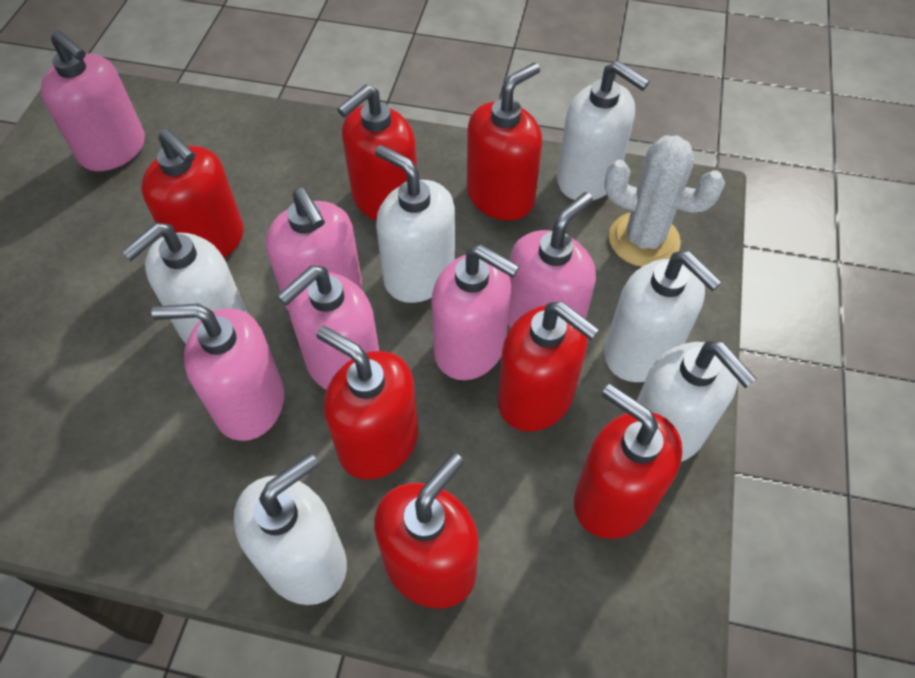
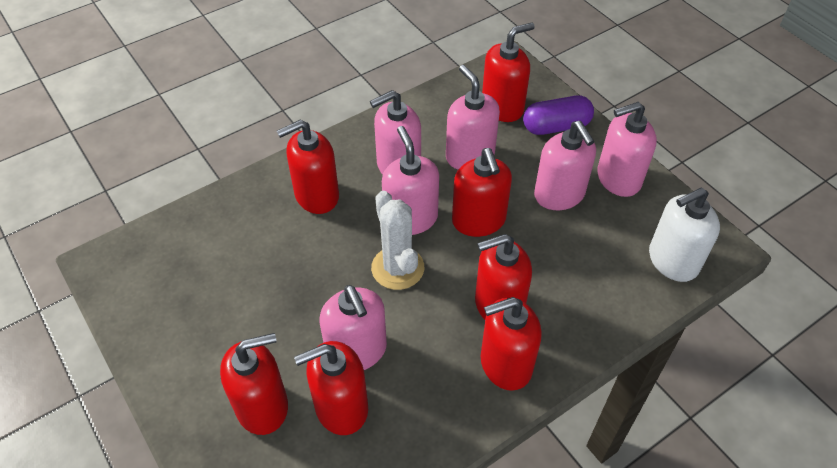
purple capsule: 0 -> 1
white soap dispenser: 6 -> 1

